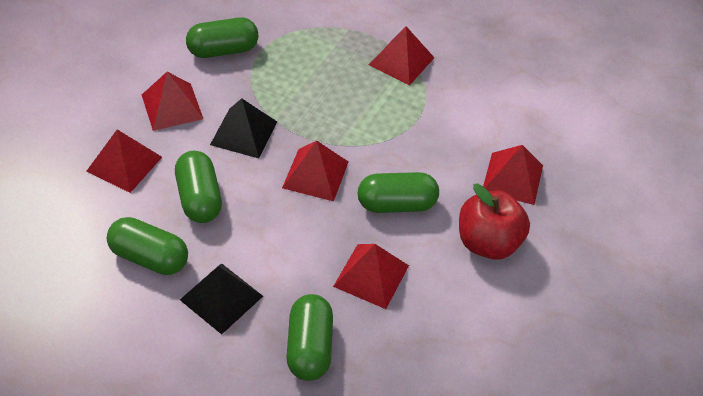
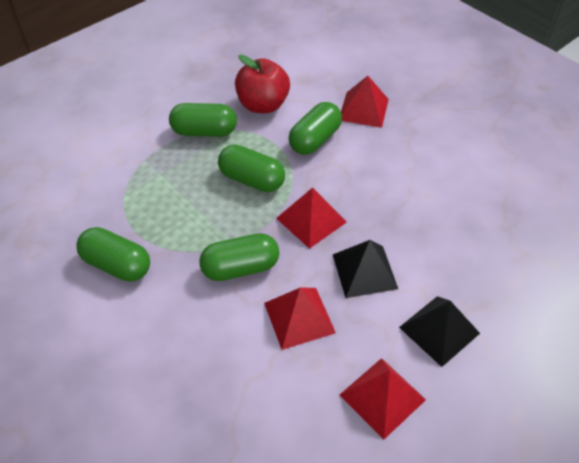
red pyramid: 6 -> 4

